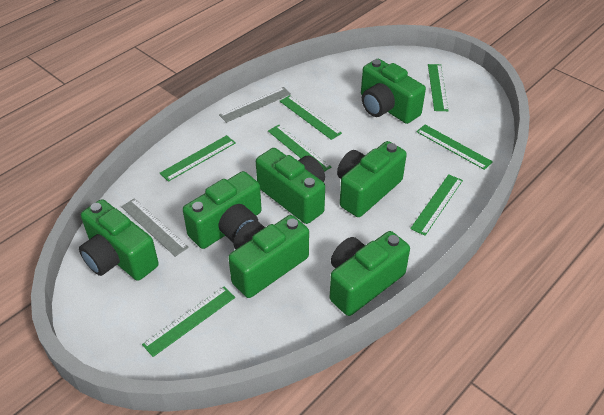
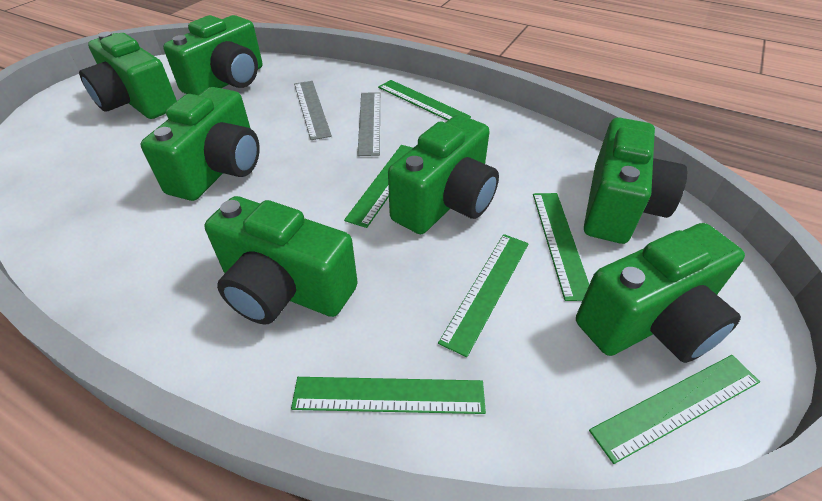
green ruler: 7 -> 6

